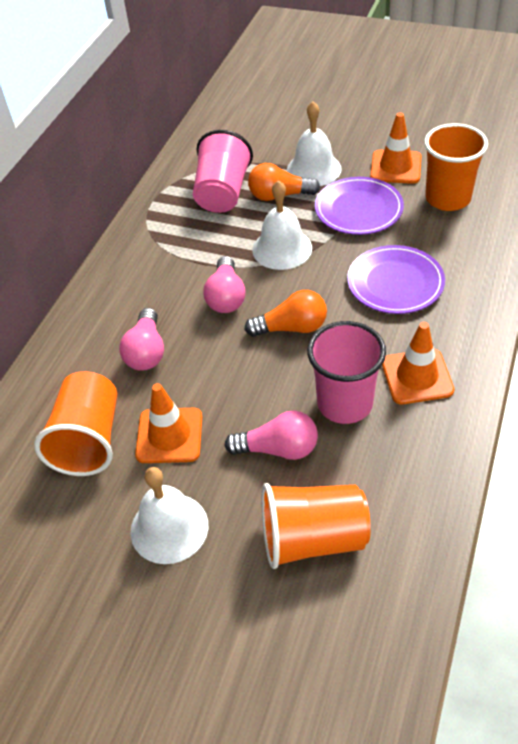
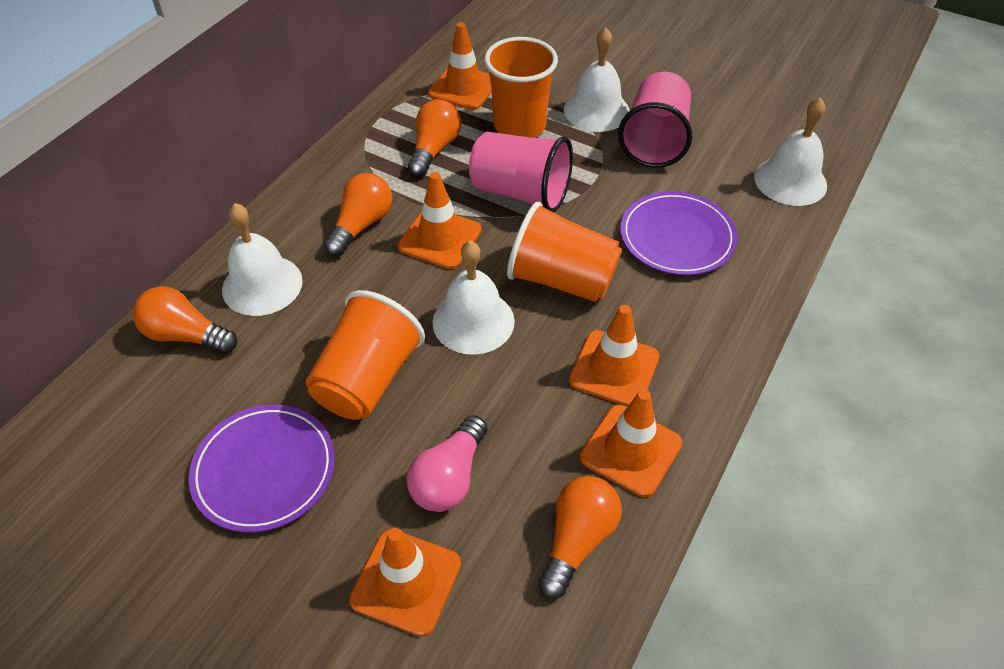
orange light bulb: 2 -> 4
orange traffic cone: 3 -> 5
pink light bulb: 3 -> 1
white bell: 3 -> 4

